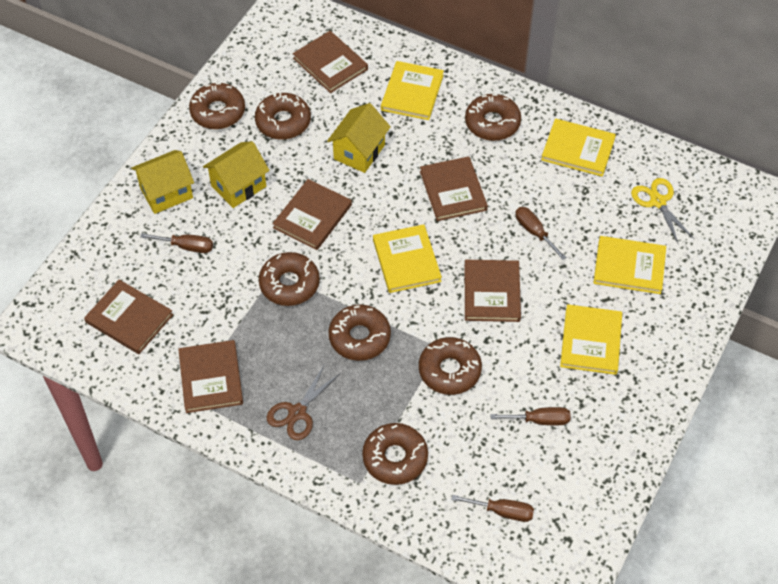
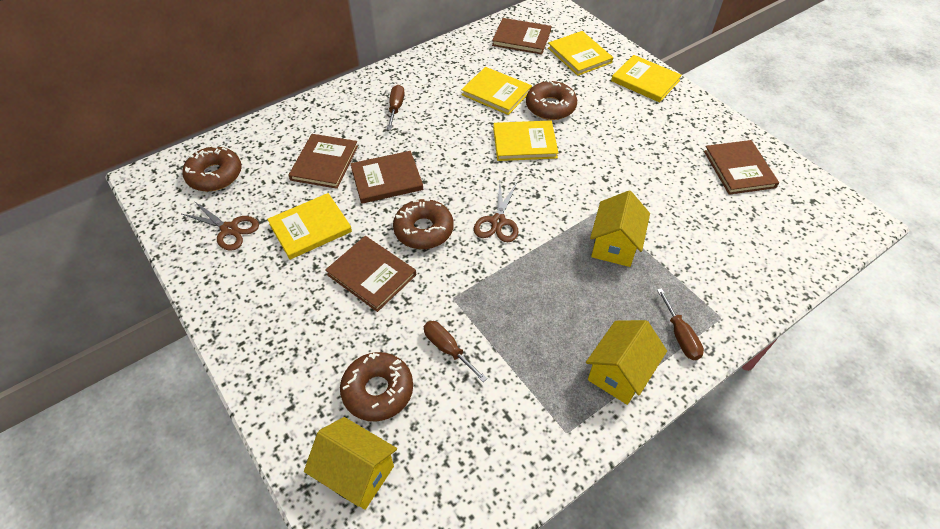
brown book: 6 -> 5
brown donut: 7 -> 4
brown scissors: 1 -> 2
brown screwdriver: 4 -> 3
yellow scissors: 1 -> 0

